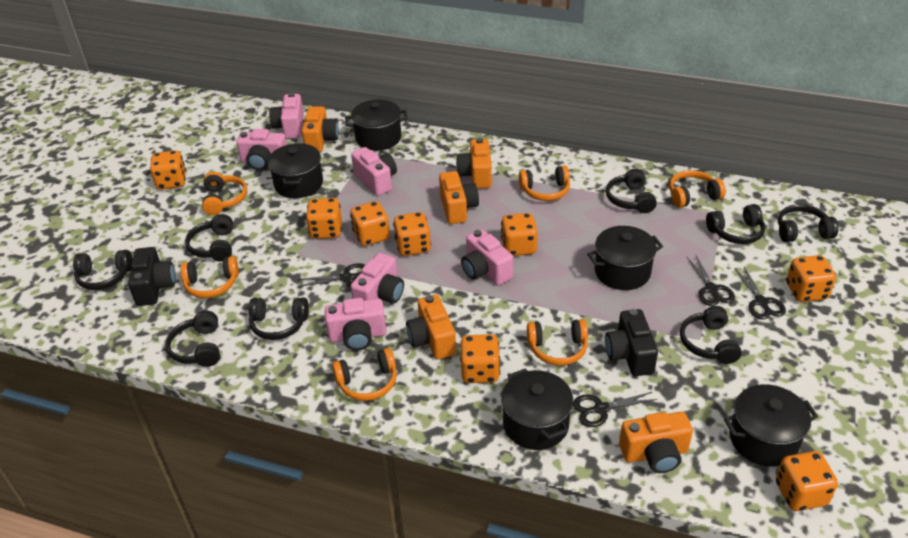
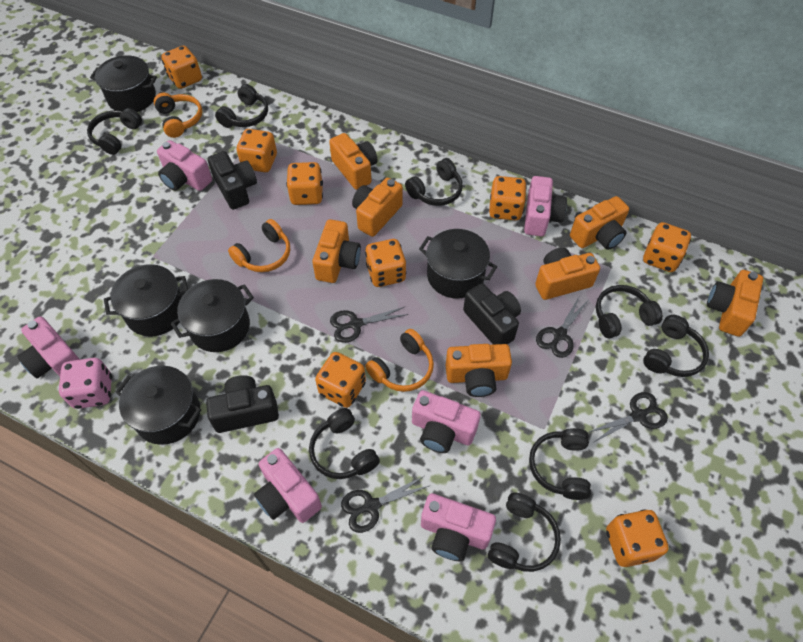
black camera: 2 -> 3
orange camera: 5 -> 7
orange headphones: 6 -> 3
pink dice: 0 -> 1

